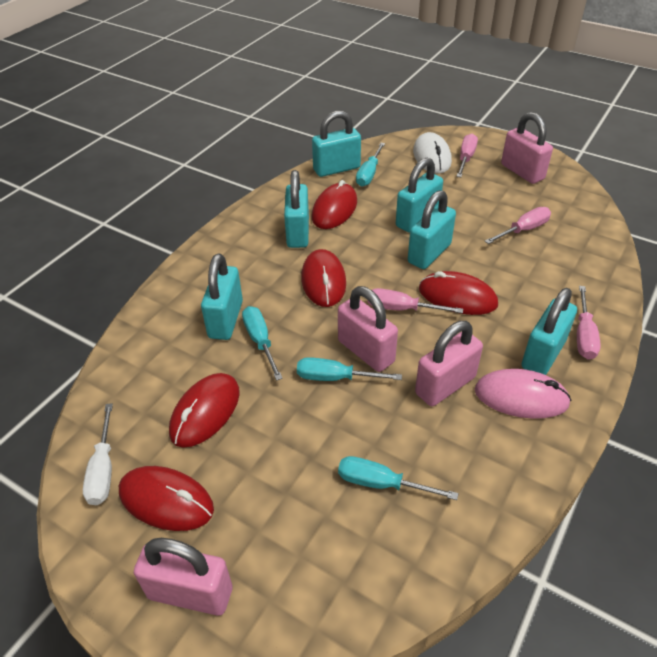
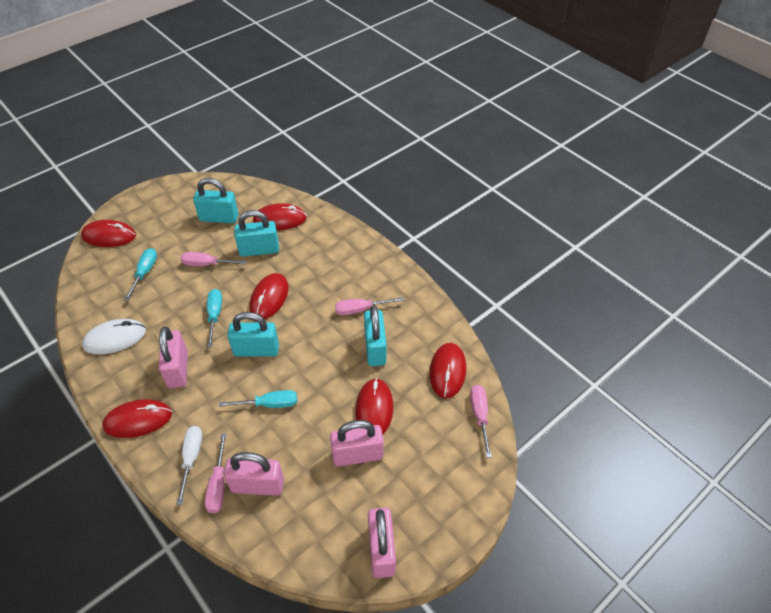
pink mouse: 1 -> 0
red mouse: 5 -> 6
turquoise padlock: 6 -> 4
turquoise screwdriver: 4 -> 3

